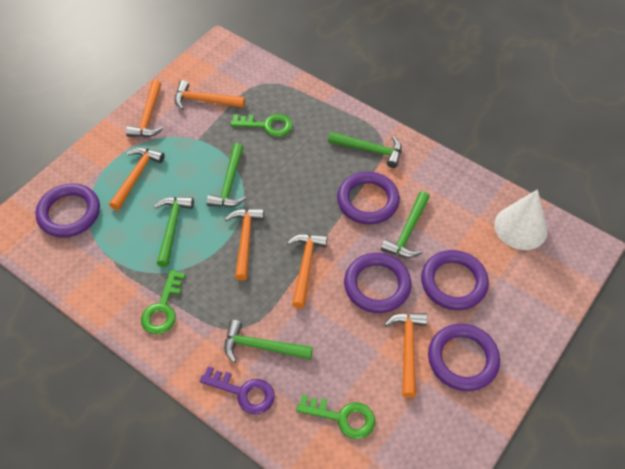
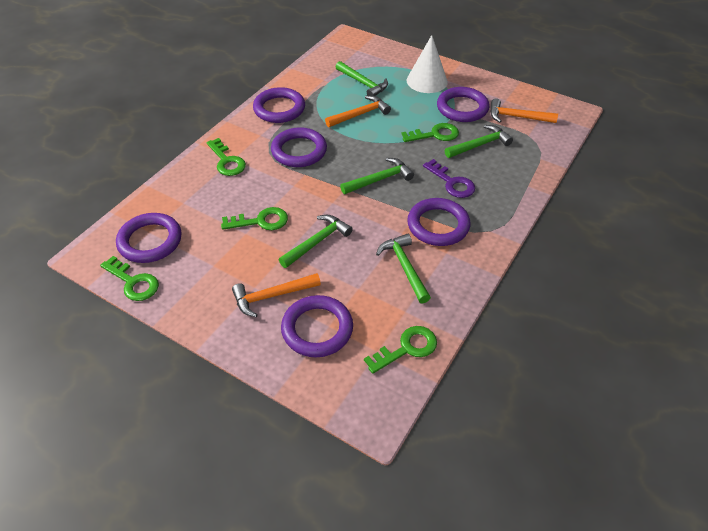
green key: 3 -> 5
orange hammer: 6 -> 3
purple ring: 5 -> 6

